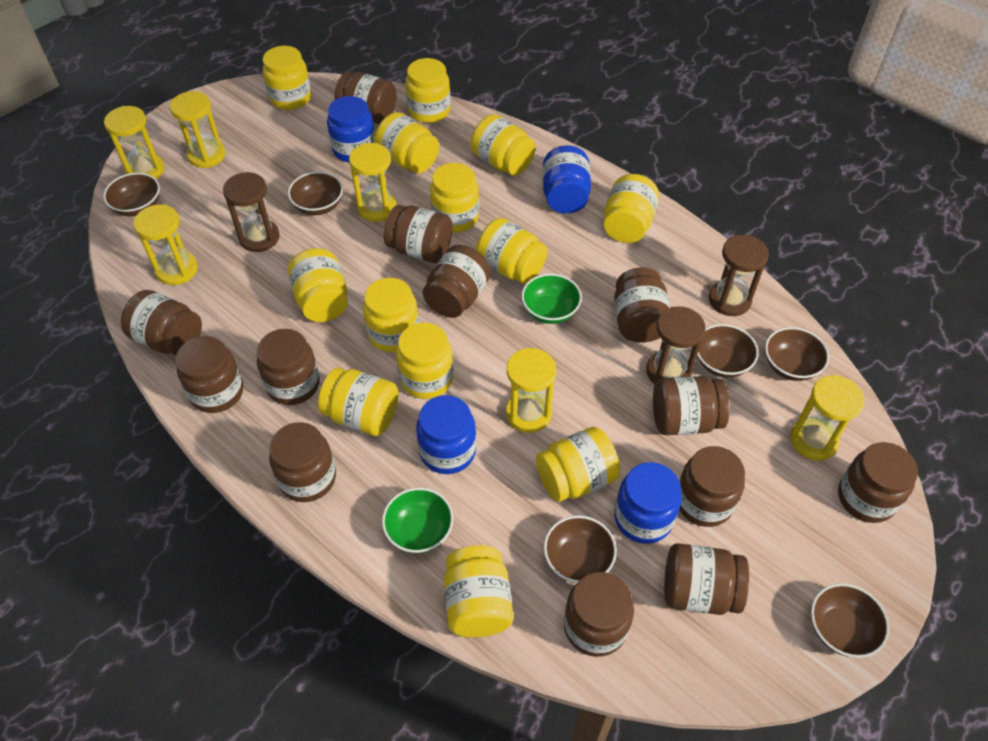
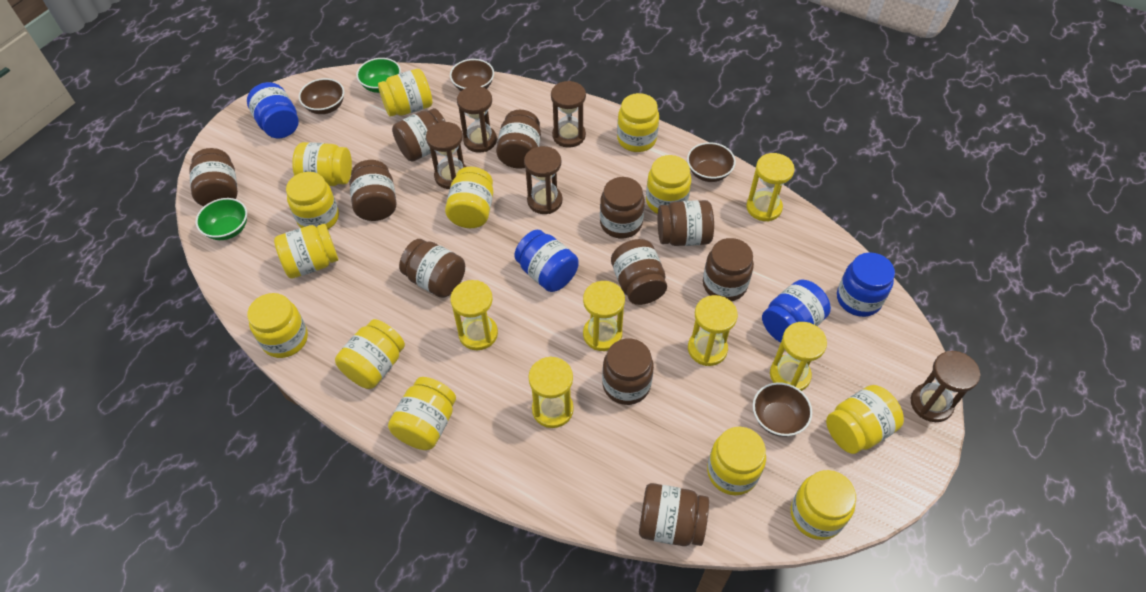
brown bowl: 6 -> 4
brown hourglass: 3 -> 5
brown jar: 13 -> 11

